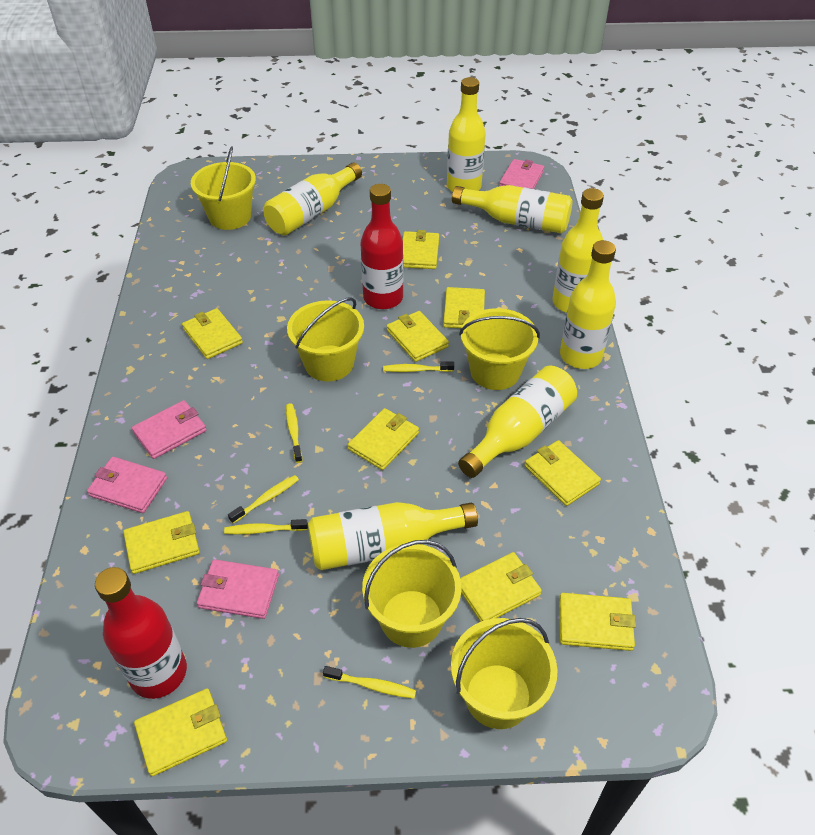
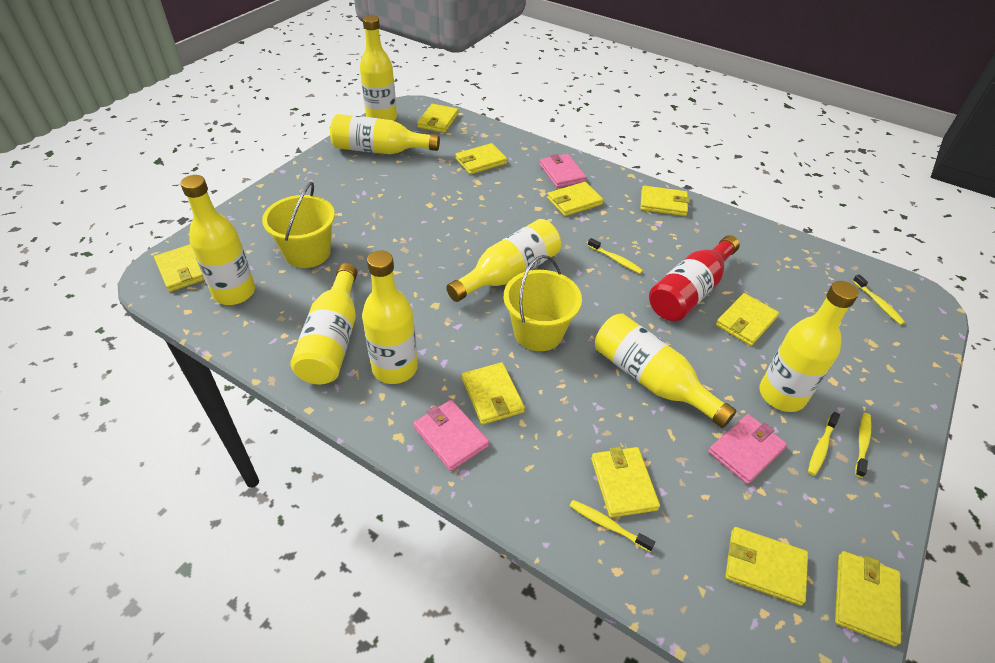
pink wallet: 4 -> 3
red bottle: 2 -> 1
yellow bottle: 7 -> 8
yellow bucket: 5 -> 2

